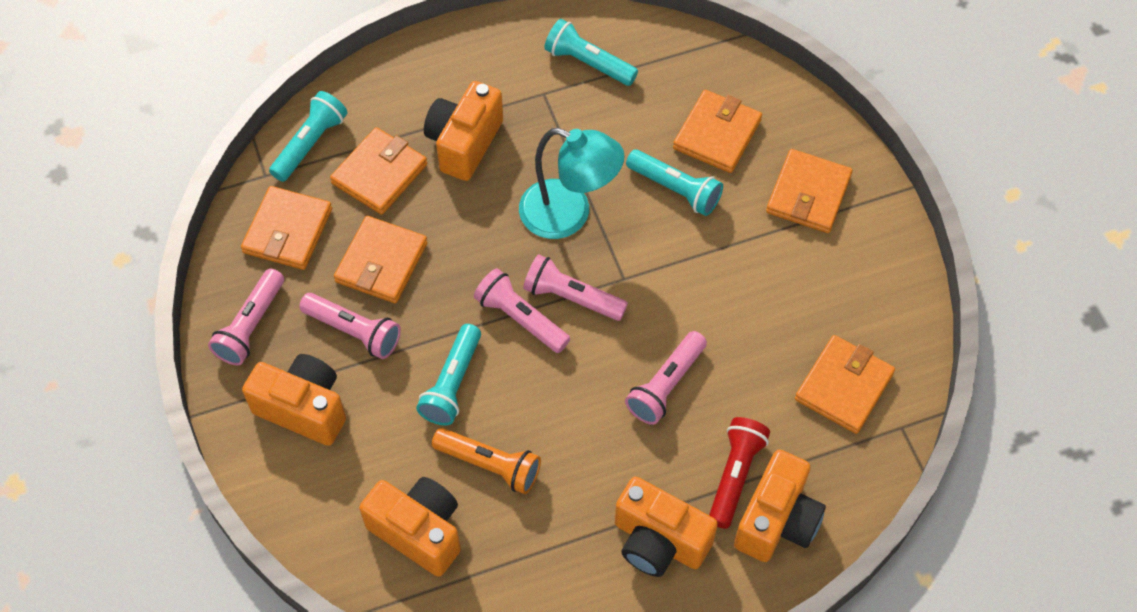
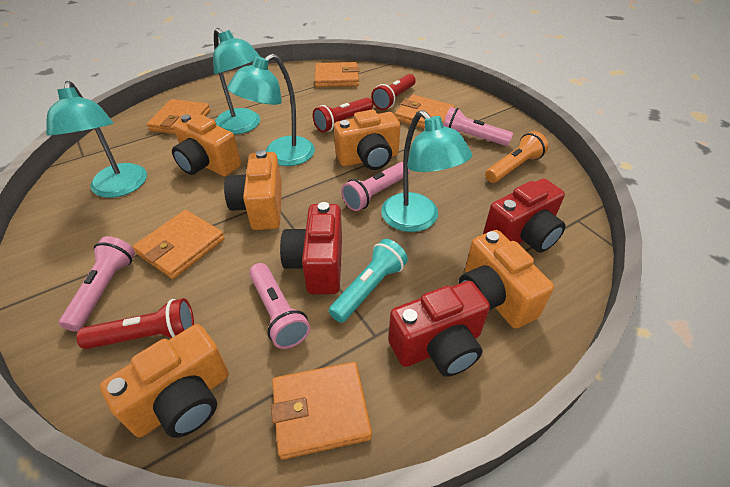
orange wallet: 6 -> 5
pink flashlight: 5 -> 4
red camera: 0 -> 3
red flashlight: 1 -> 3
turquoise flashlight: 4 -> 1
turquoise lamp: 1 -> 4

